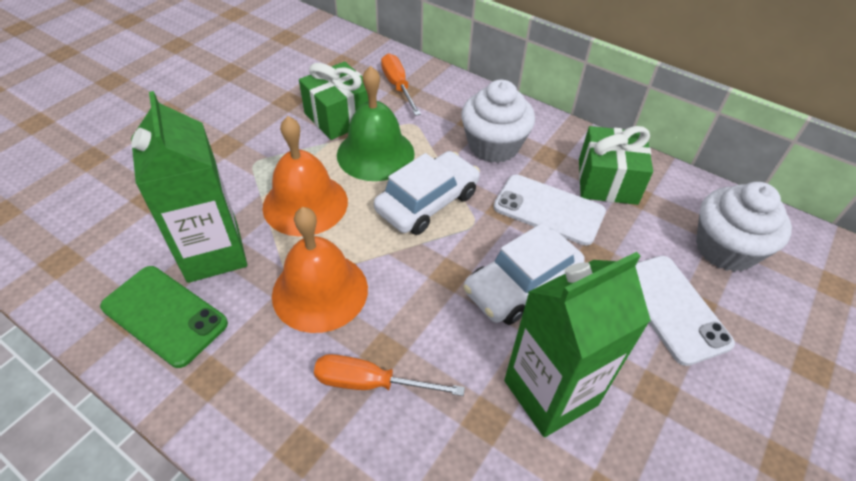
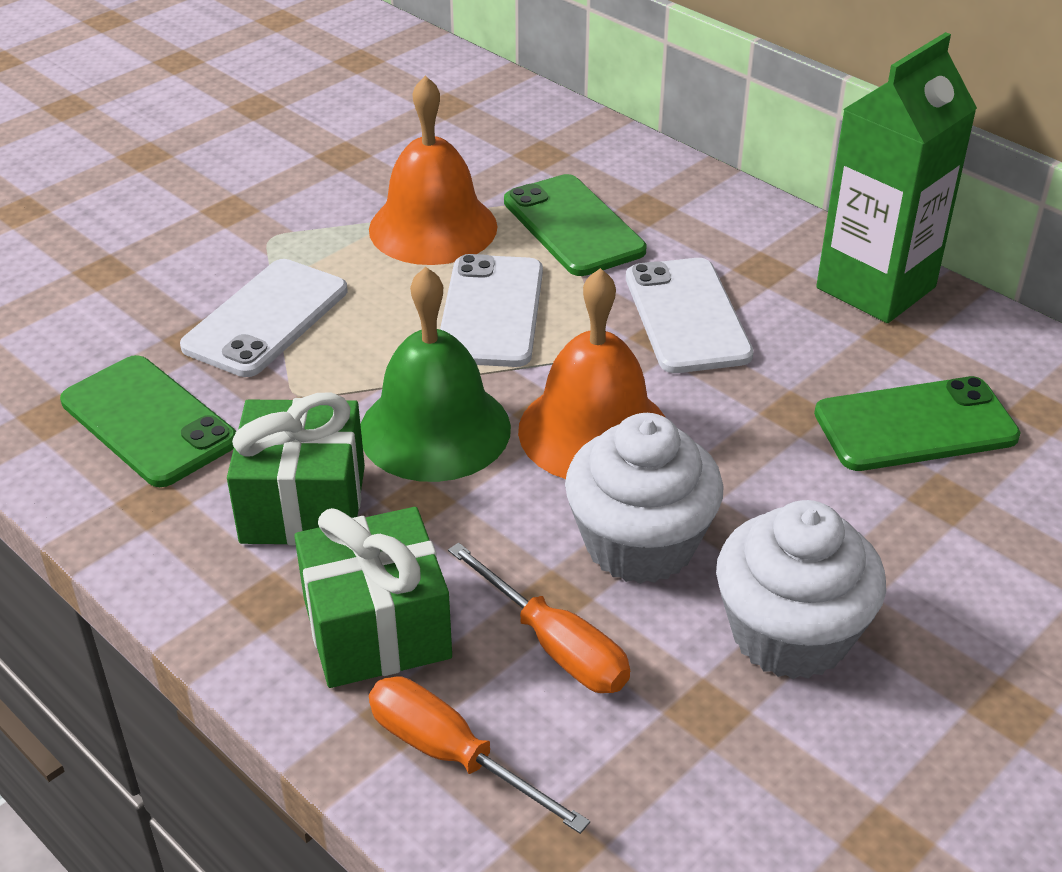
green carton: 2 -> 1
green phone: 1 -> 3
white car: 2 -> 0
white phone: 2 -> 3

